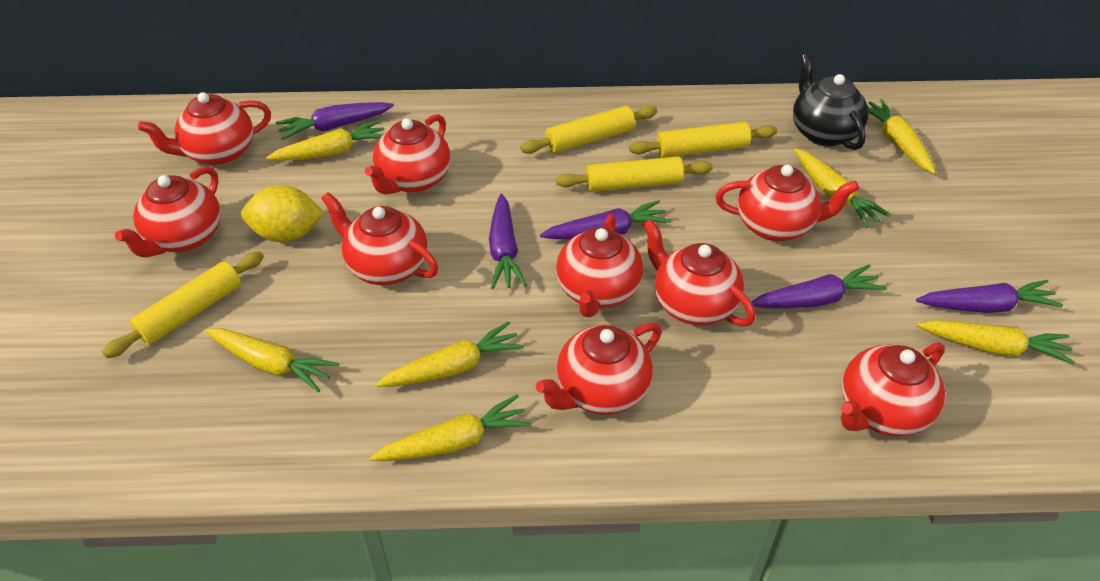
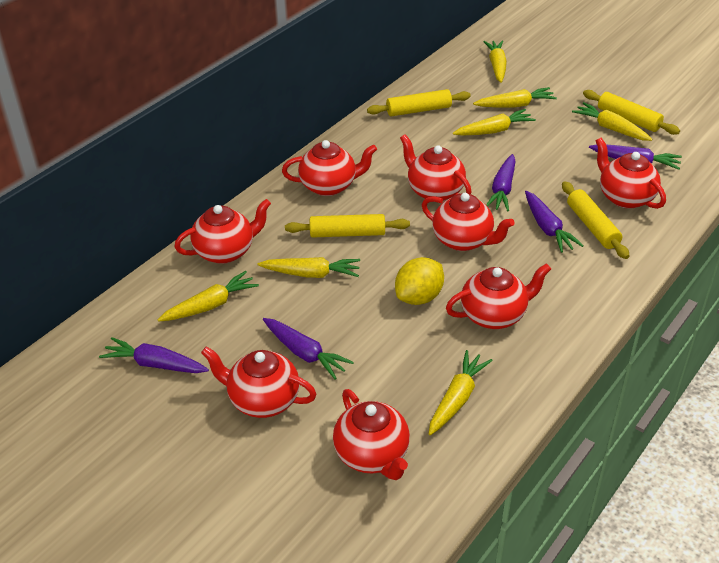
black teapot: 1 -> 0
red teapot: 9 -> 8

